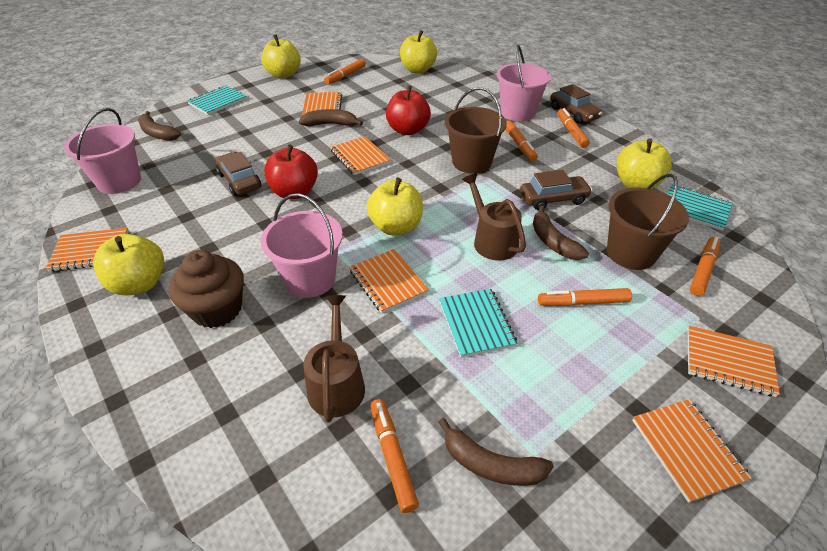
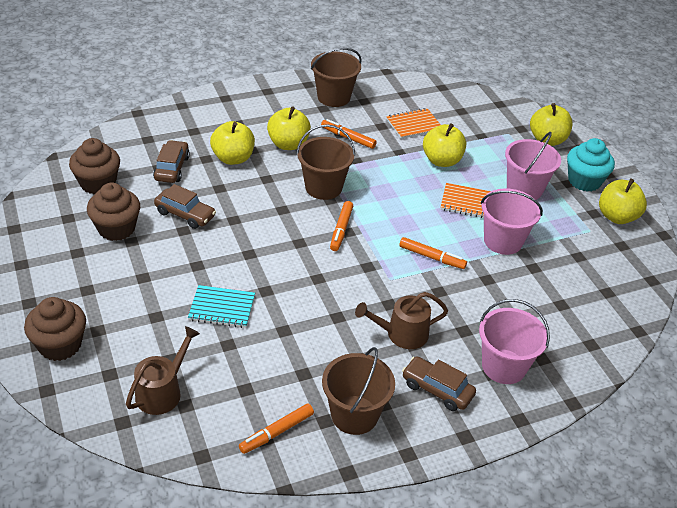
brown banana: 4 -> 0
brown bucket: 2 -> 3
brown cupcake: 1 -> 3
orange marker: 6 -> 4
orange notebook: 6 -> 2
red apple: 2 -> 0
turquoise cupcake: 0 -> 1
turquoise notebook: 3 -> 1

